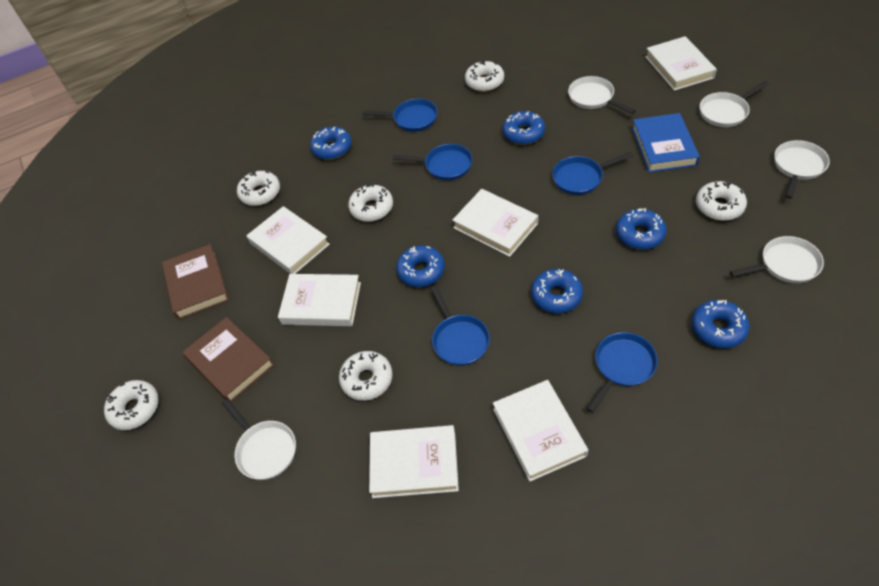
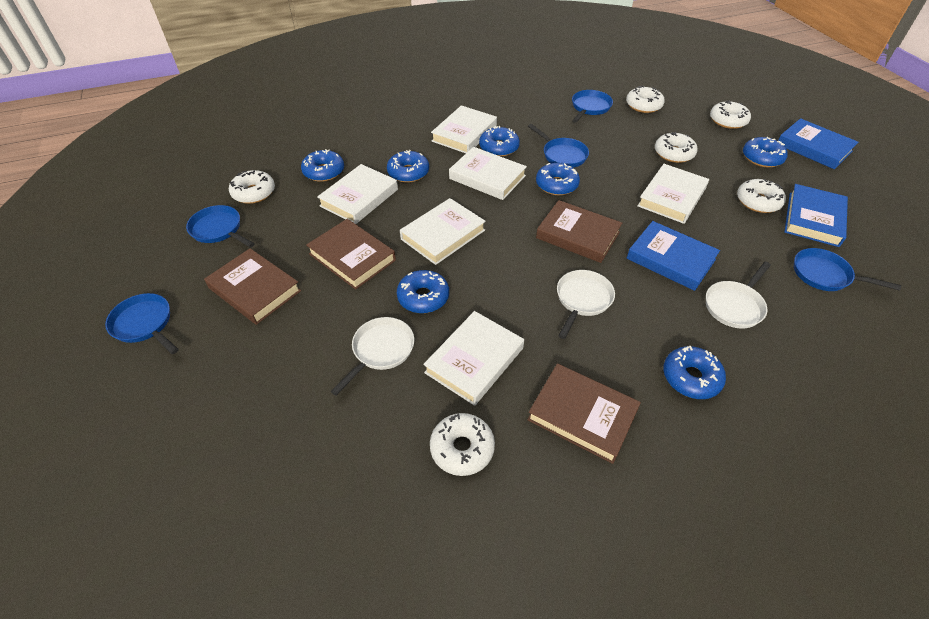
blue book: 1 -> 3
blue donut: 6 -> 7
brown book: 2 -> 4
white pan: 5 -> 3

